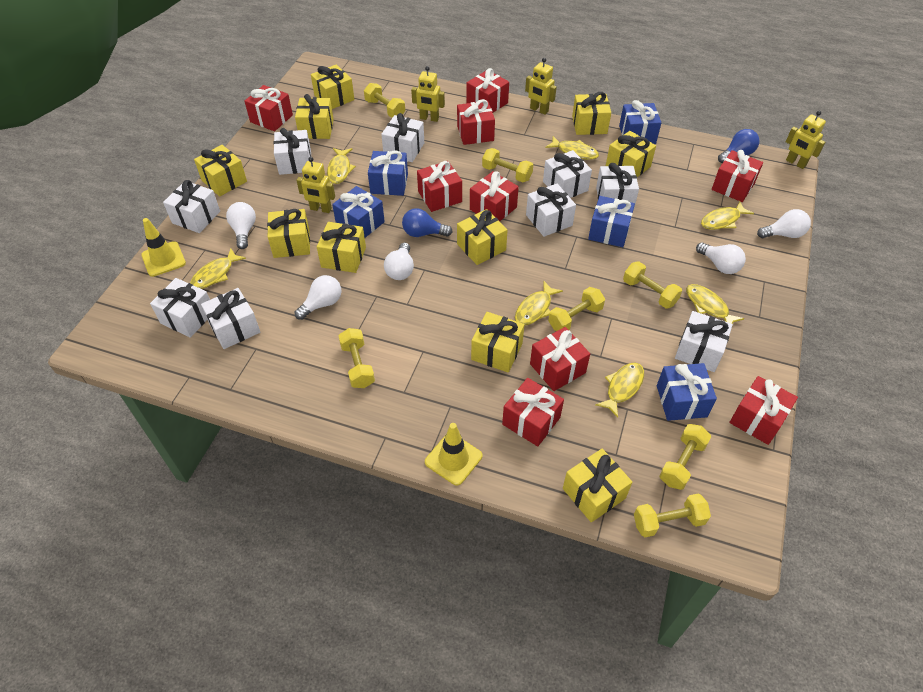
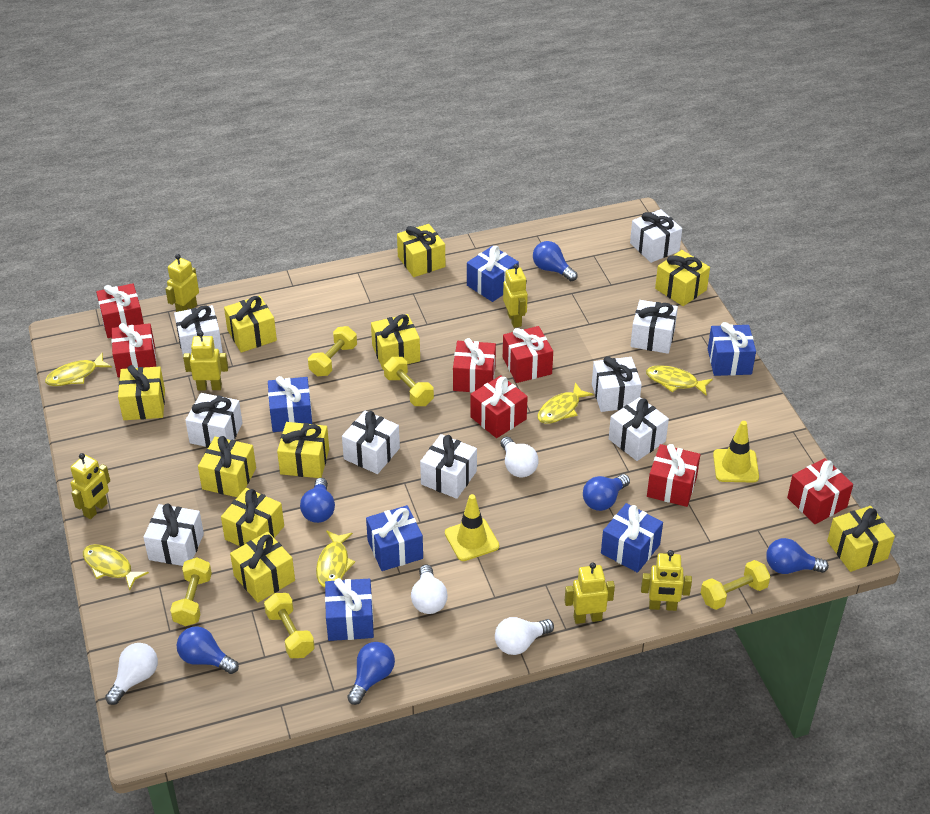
blue gift: 5 -> 6
blue light bulb: 2 -> 6
red gift: 9 -> 7
white light bulb: 5 -> 4
yellow dumbbell: 7 -> 5
yellow fish: 7 -> 5
yellow robot: 4 -> 6

